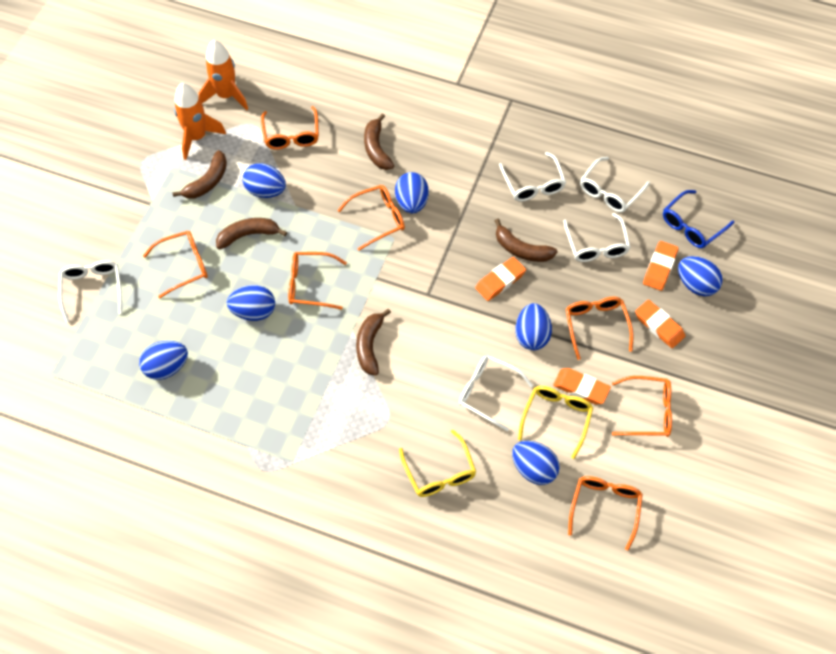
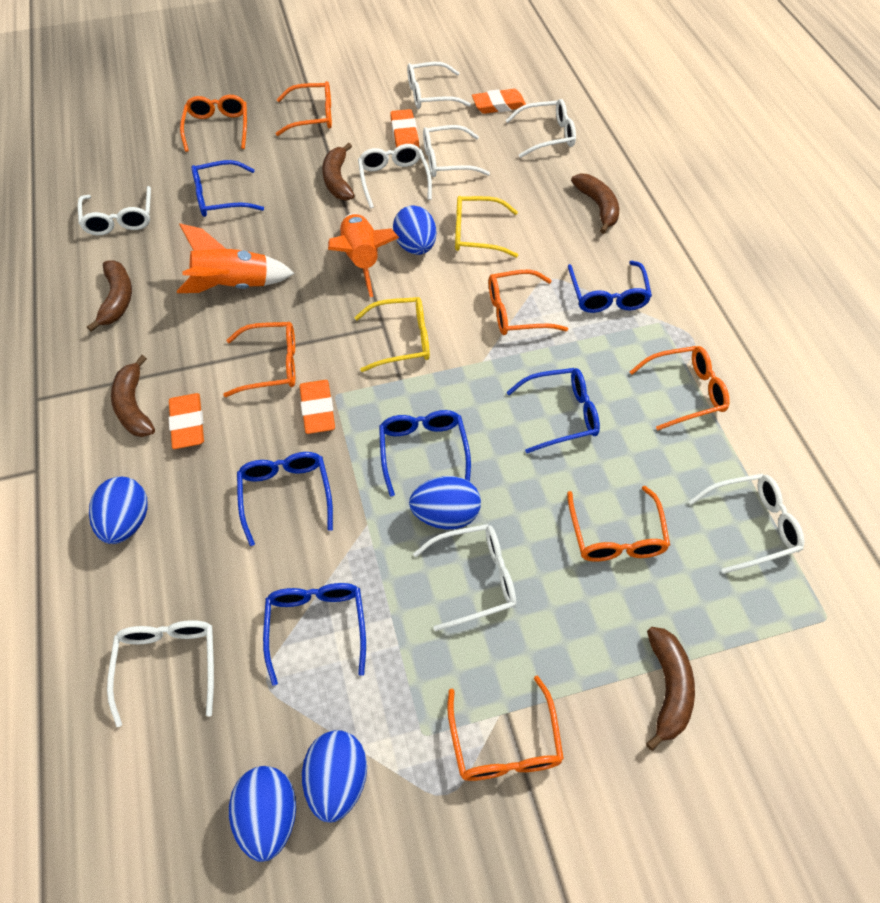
blue egg: 7 -> 5
blue glasses: 1 -> 6
white glasses: 5 -> 8

